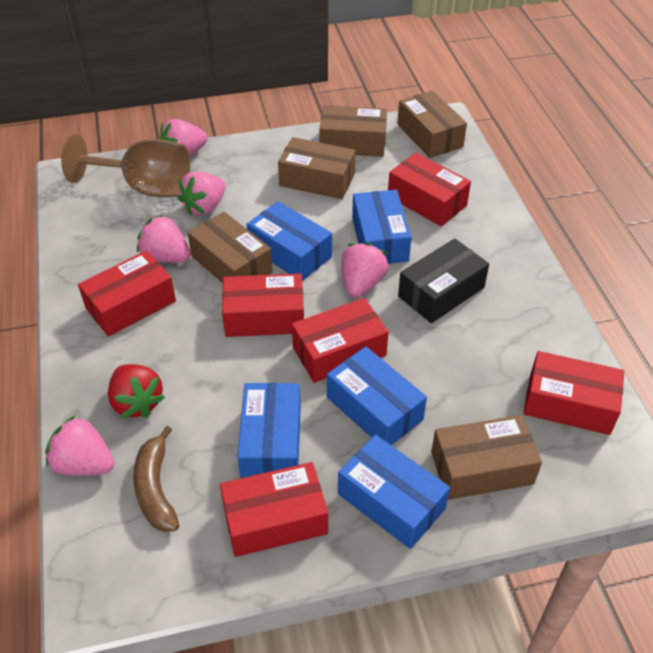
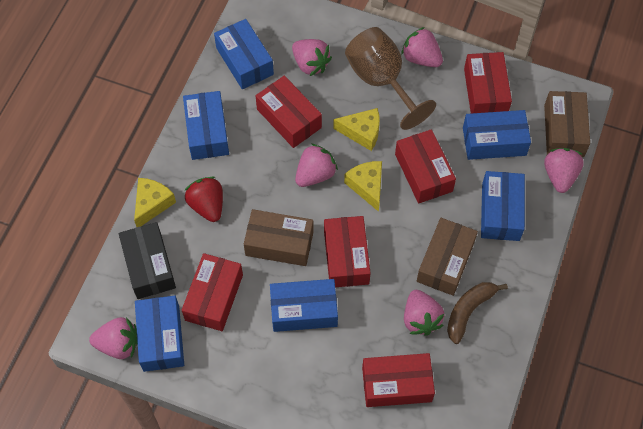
blue box: 5 -> 6
brown box: 5 -> 3
pink strawberry: 5 -> 6
yellow cheese: 0 -> 3

